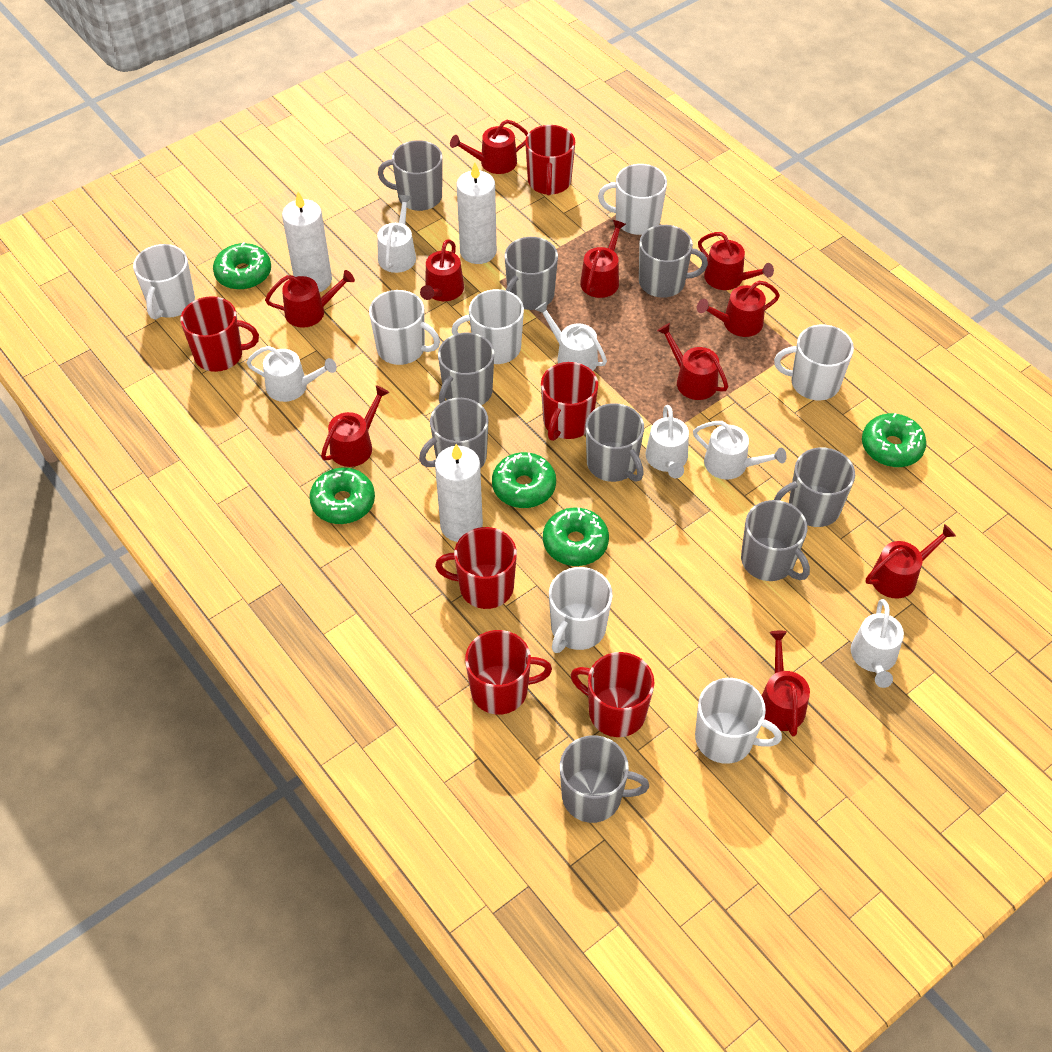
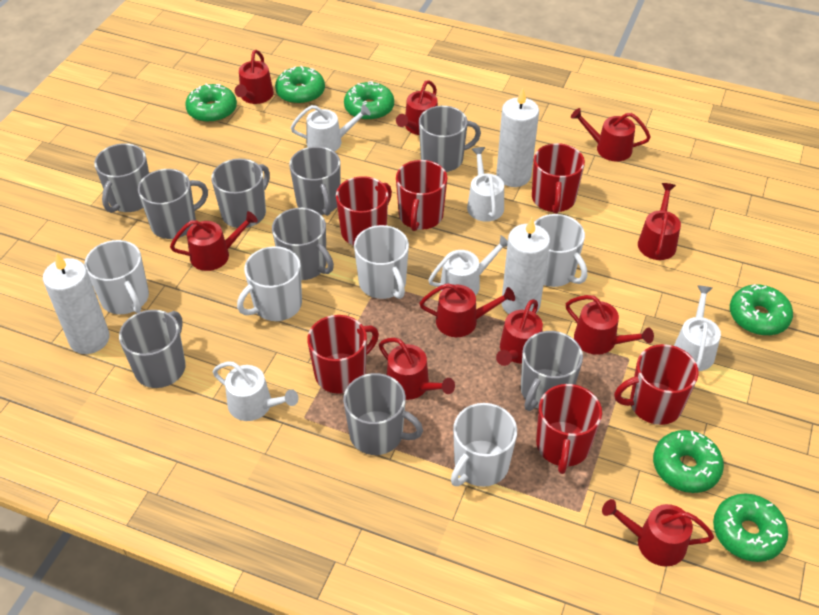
green donut: 5 -> 6
white mug: 7 -> 5
white watering can: 6 -> 5

